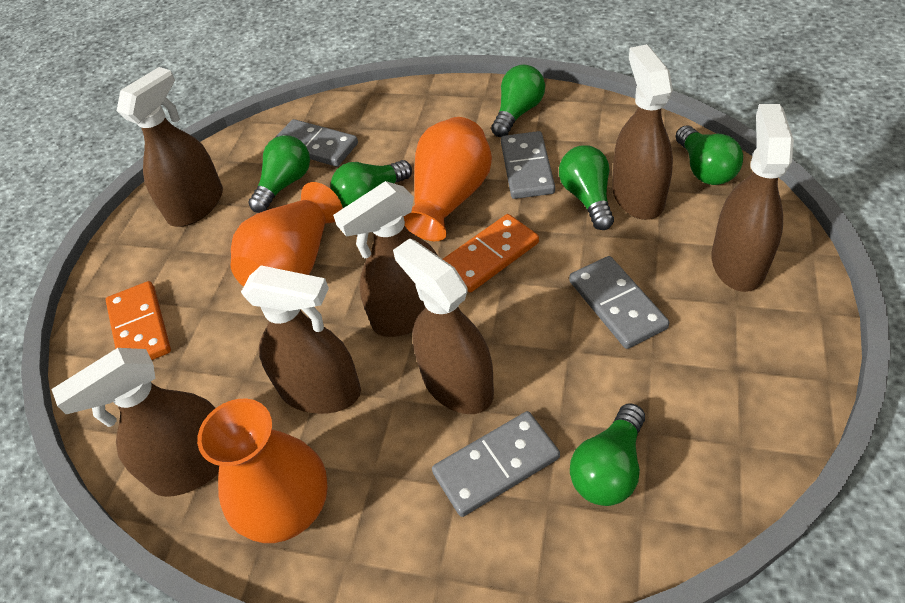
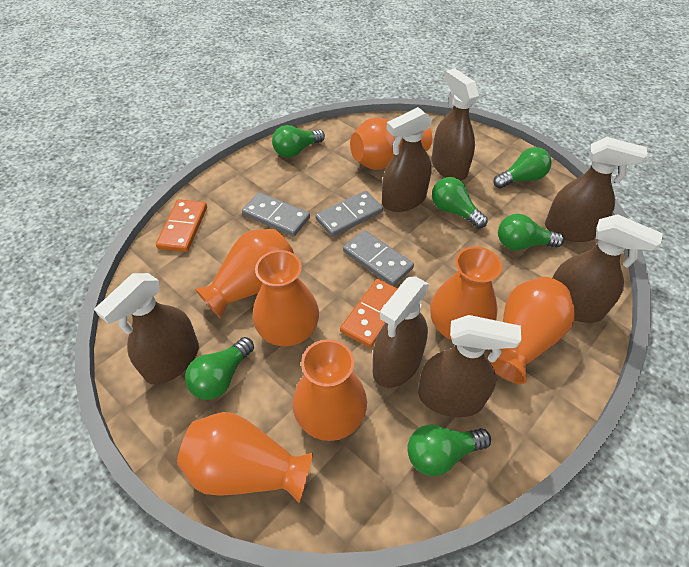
grey domino: 4 -> 3
orange vase: 3 -> 7

